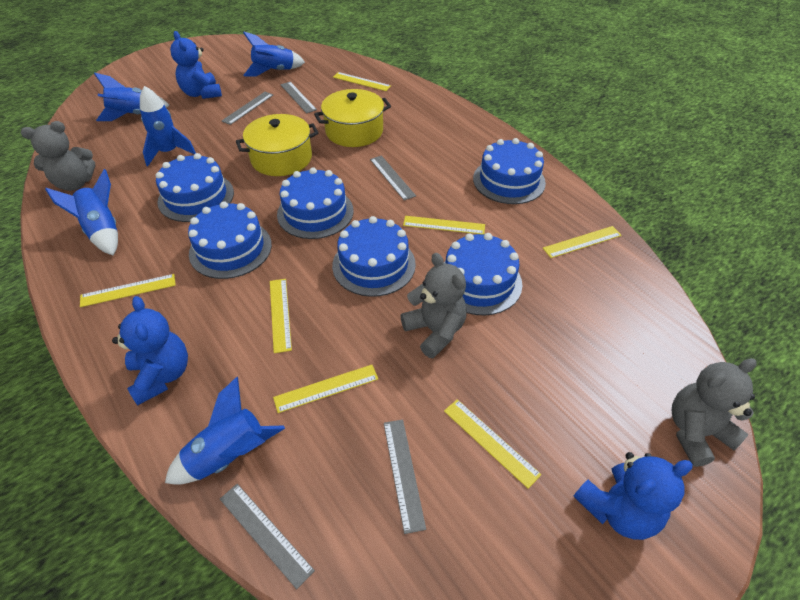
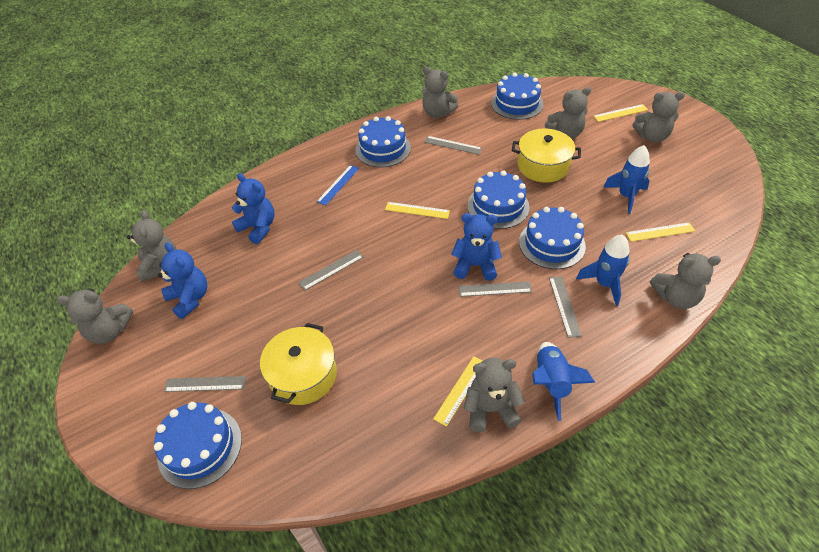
blue cake: 6 -> 5
blue rocket: 5 -> 3
blue ruler: 0 -> 1
grey teddy bear: 3 -> 7
yellow ruler: 7 -> 4

